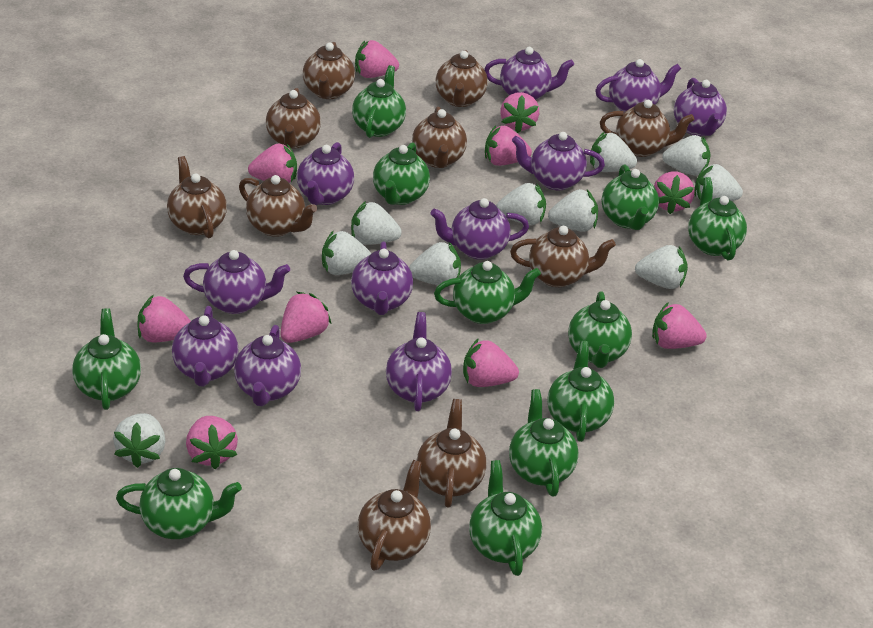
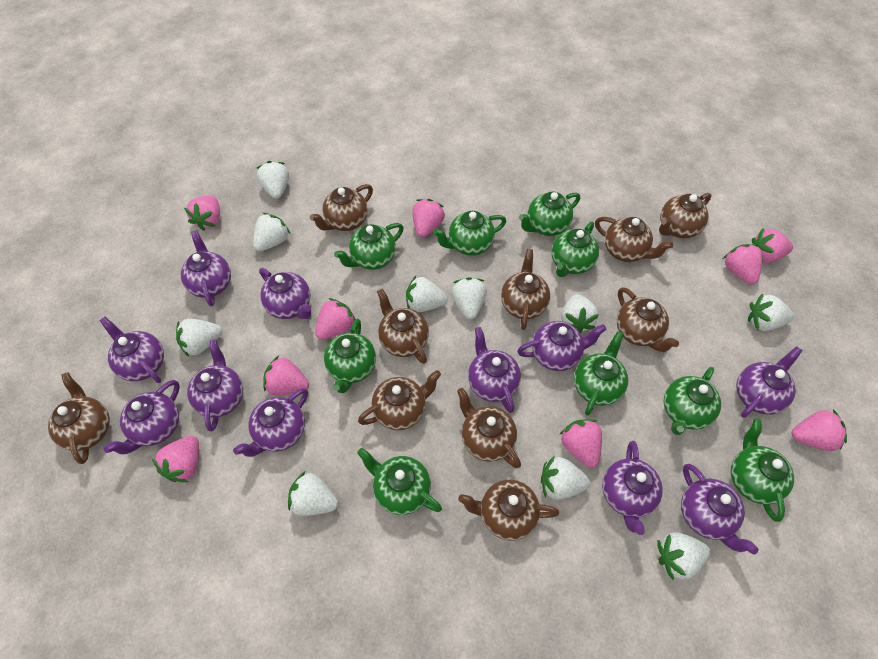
green teapot: 11 -> 9
pink strawberry: 10 -> 9

